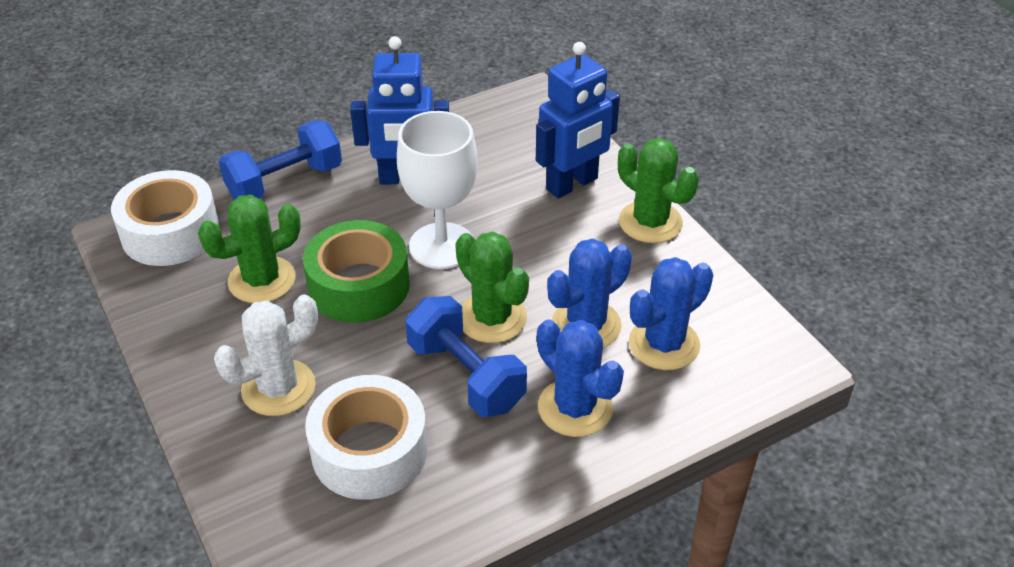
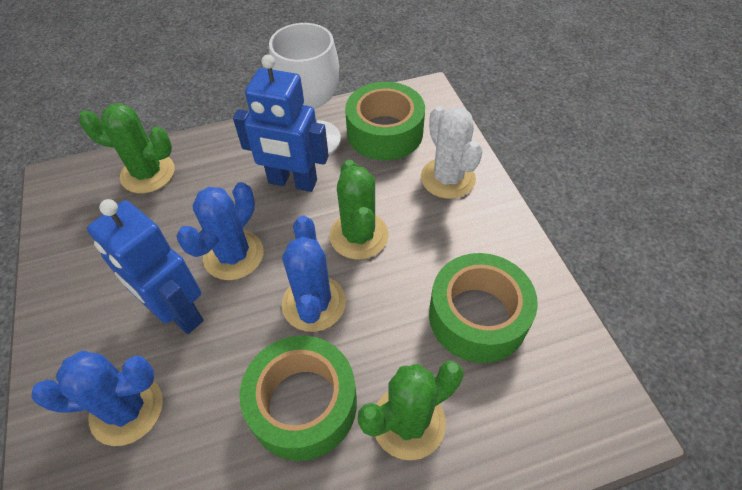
blue dumbbell: 2 -> 0
green tape: 1 -> 3
white tape: 2 -> 0

